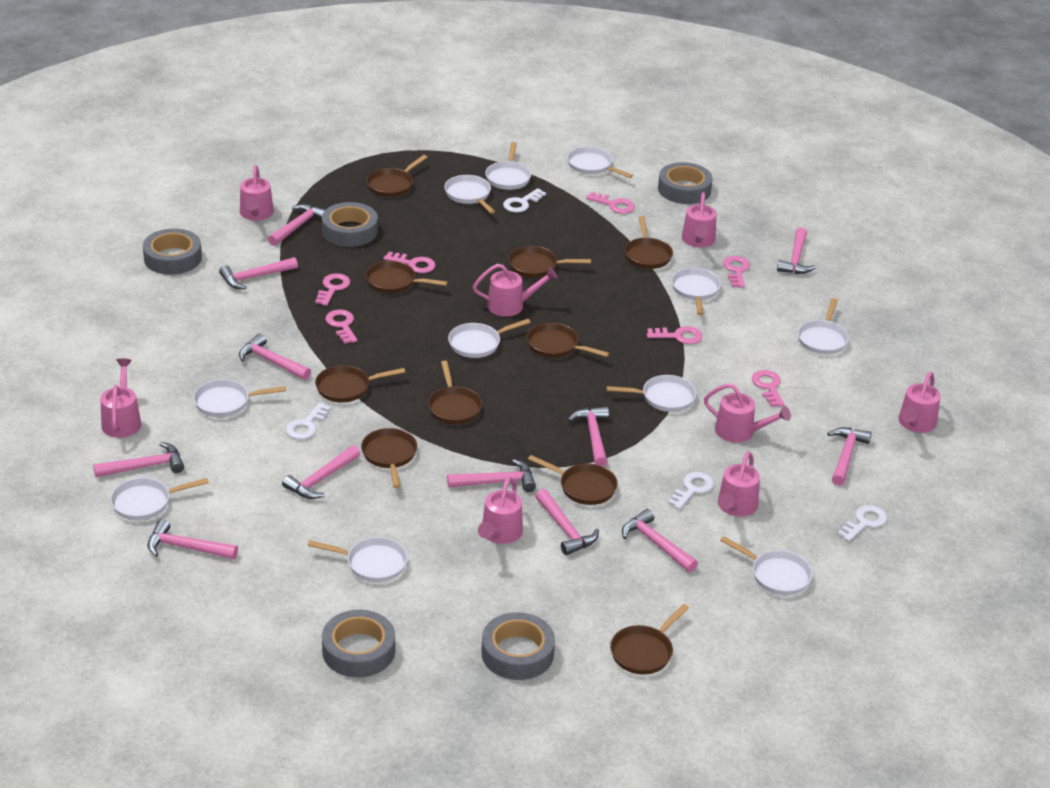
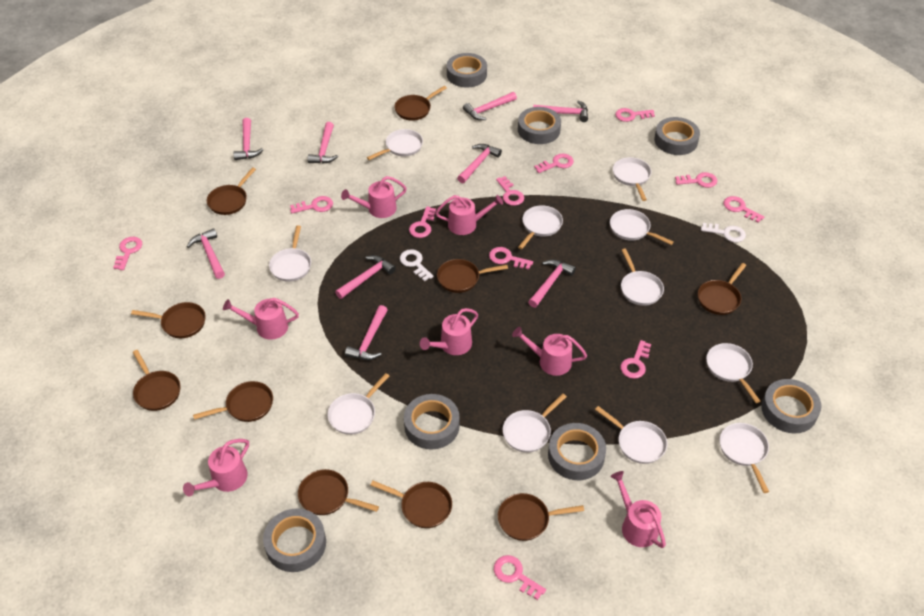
grey tape: 5 -> 7
pink hammer: 12 -> 9
pink key: 7 -> 11
pink watering can: 8 -> 7
white key: 4 -> 2

